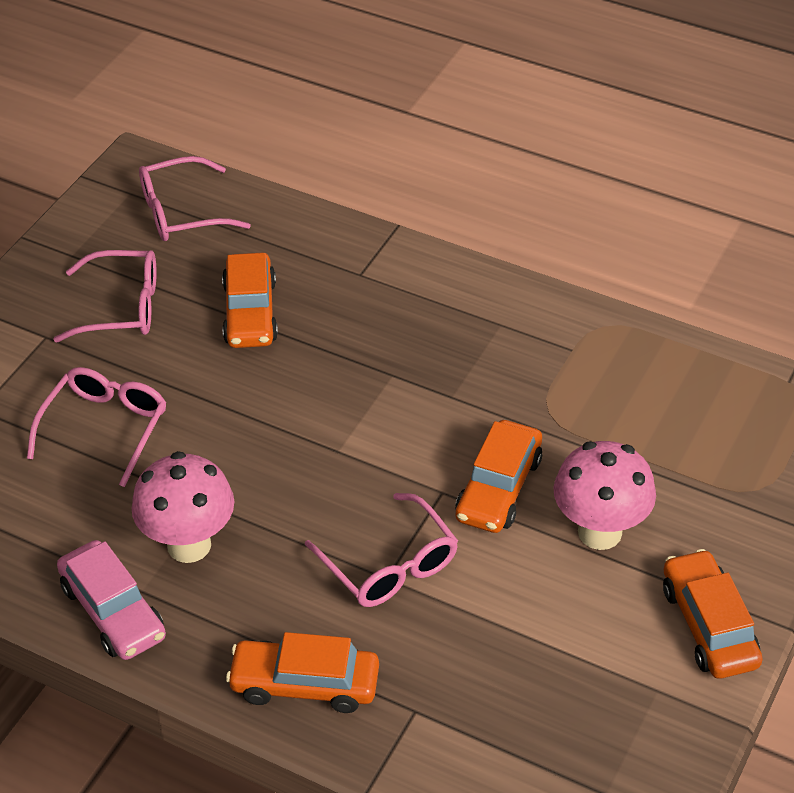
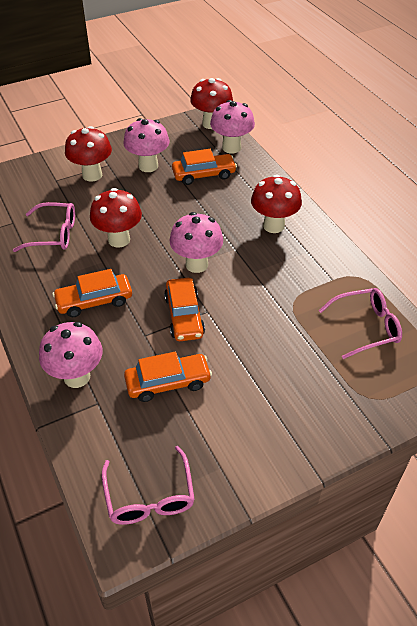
pink car: 1 -> 0
pink glasses: 4 -> 3
pink mushroom: 2 -> 4
red mushroom: 0 -> 4

